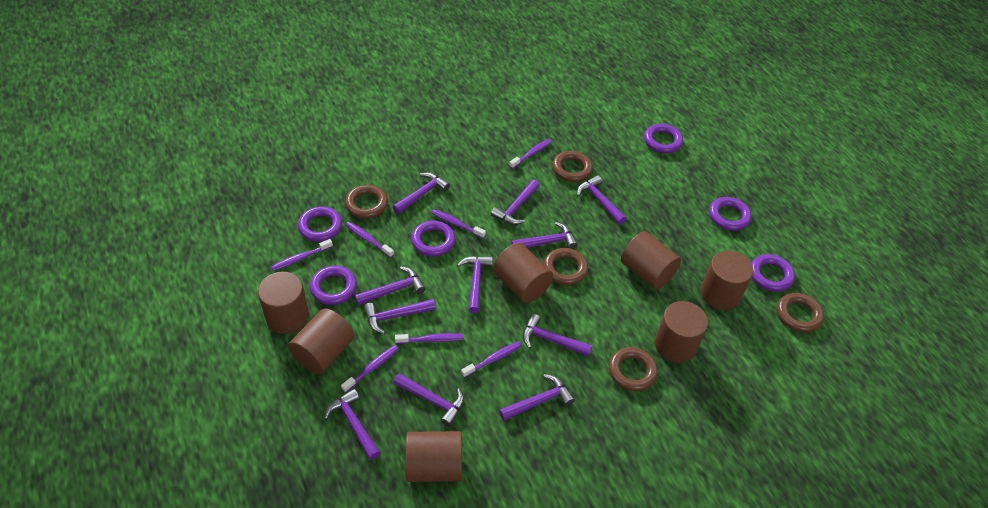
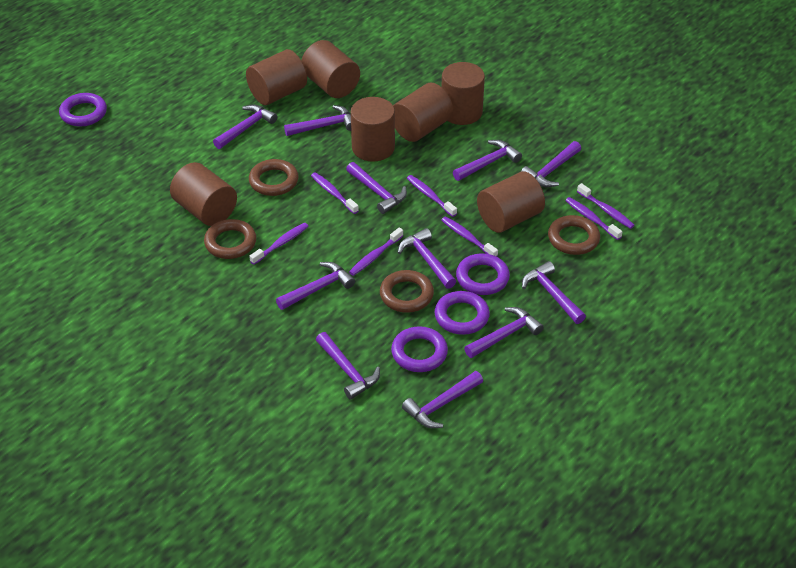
brown ring: 5 -> 4
purple ring: 6 -> 4

